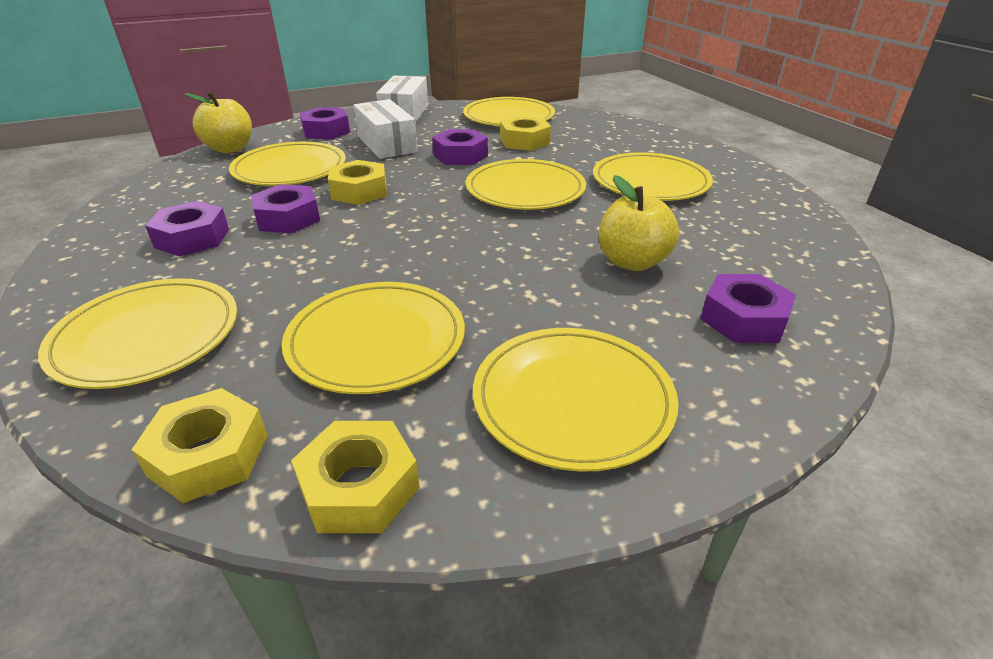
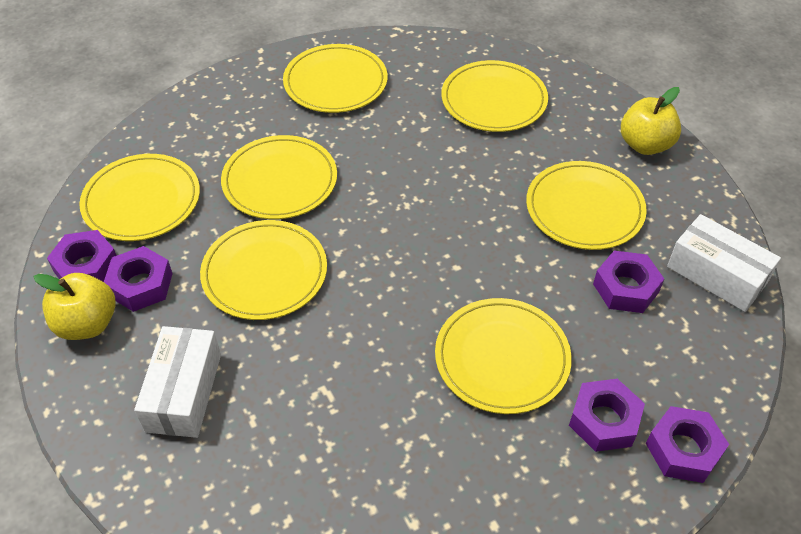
yellow nut: 4 -> 0

